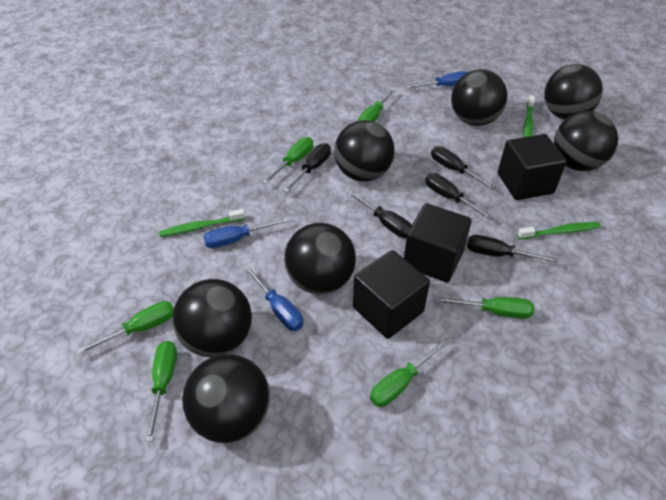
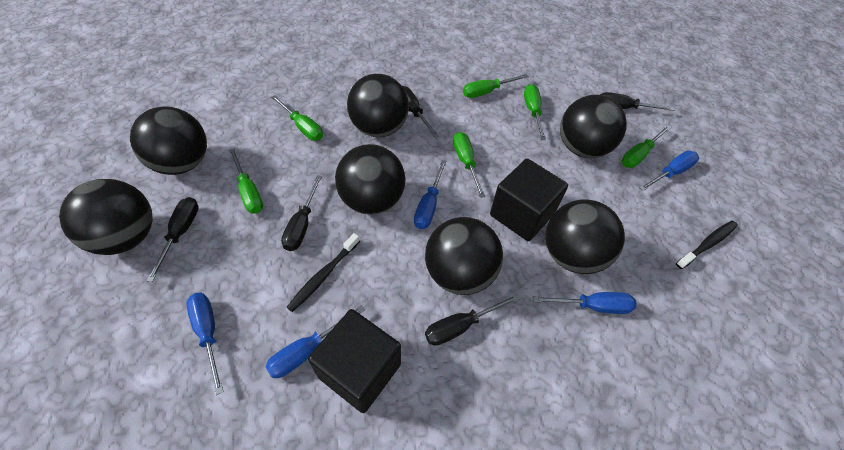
black cube: 3 -> 2
black toothbrush: 0 -> 2
blue screwdriver: 3 -> 5
green toothbrush: 3 -> 0

